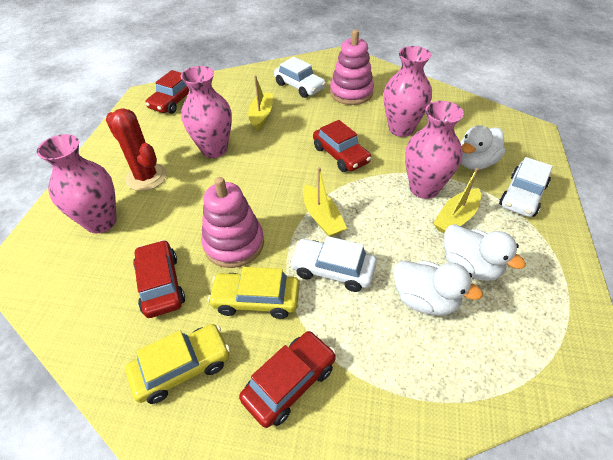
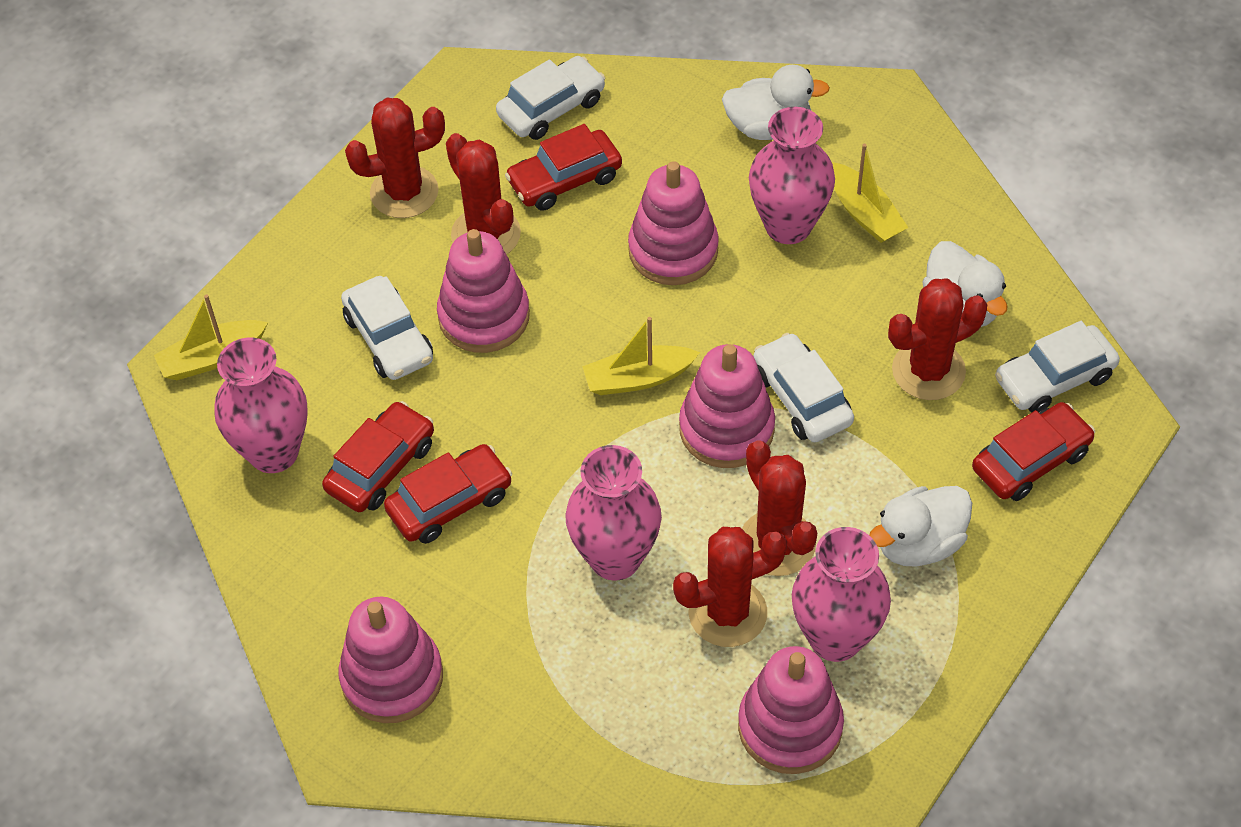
pink stacking toy: 2 -> 5
red cactus: 1 -> 5
white car: 3 -> 4
yellow car: 2 -> 0

